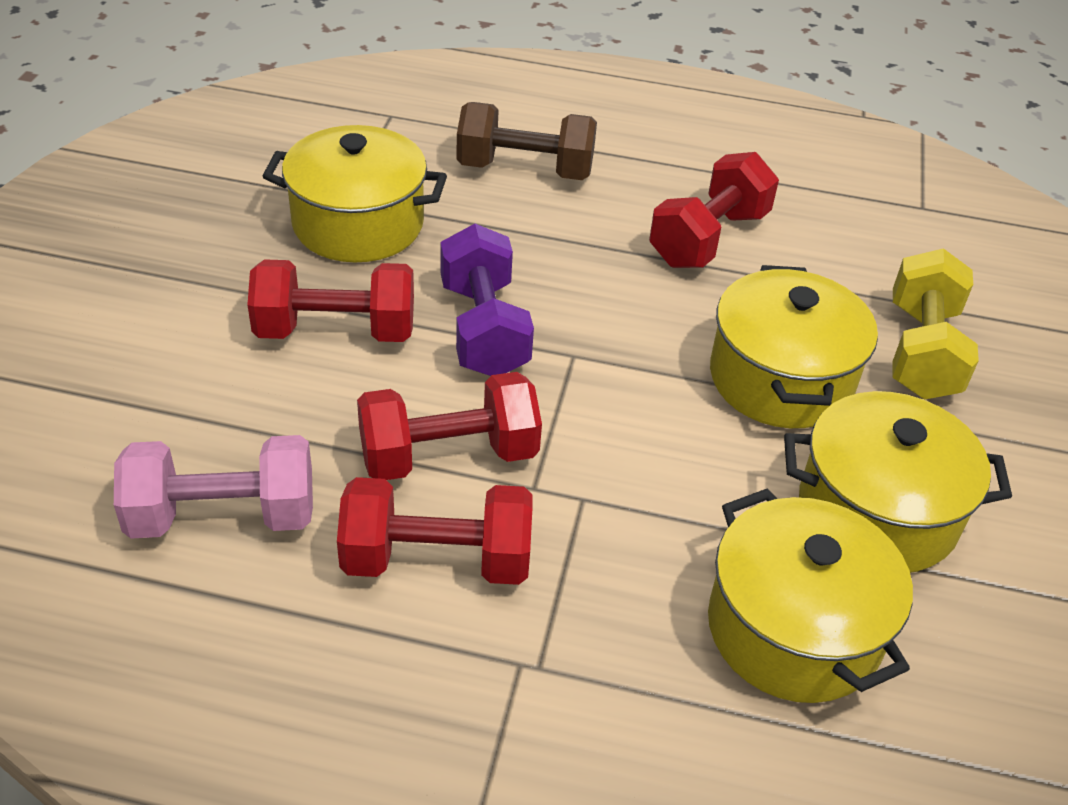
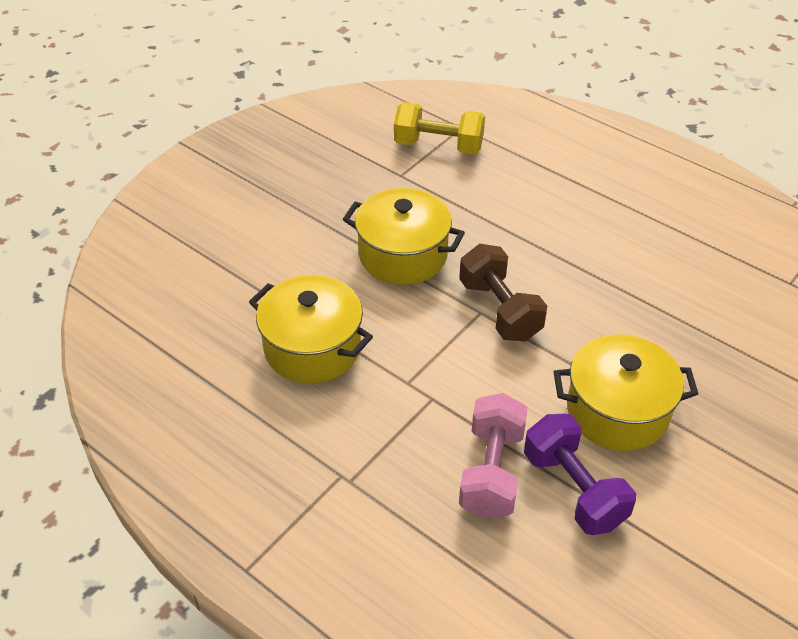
red dumbbell: 4 -> 0
yellow pot: 4 -> 3

